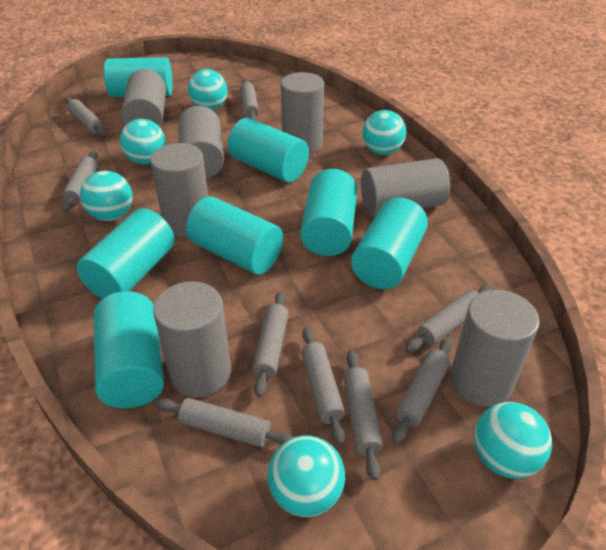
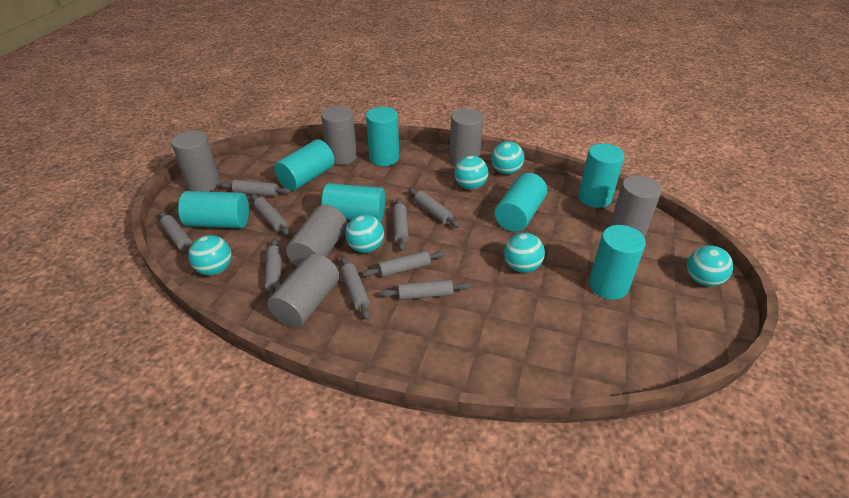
grey cylinder: 7 -> 6

